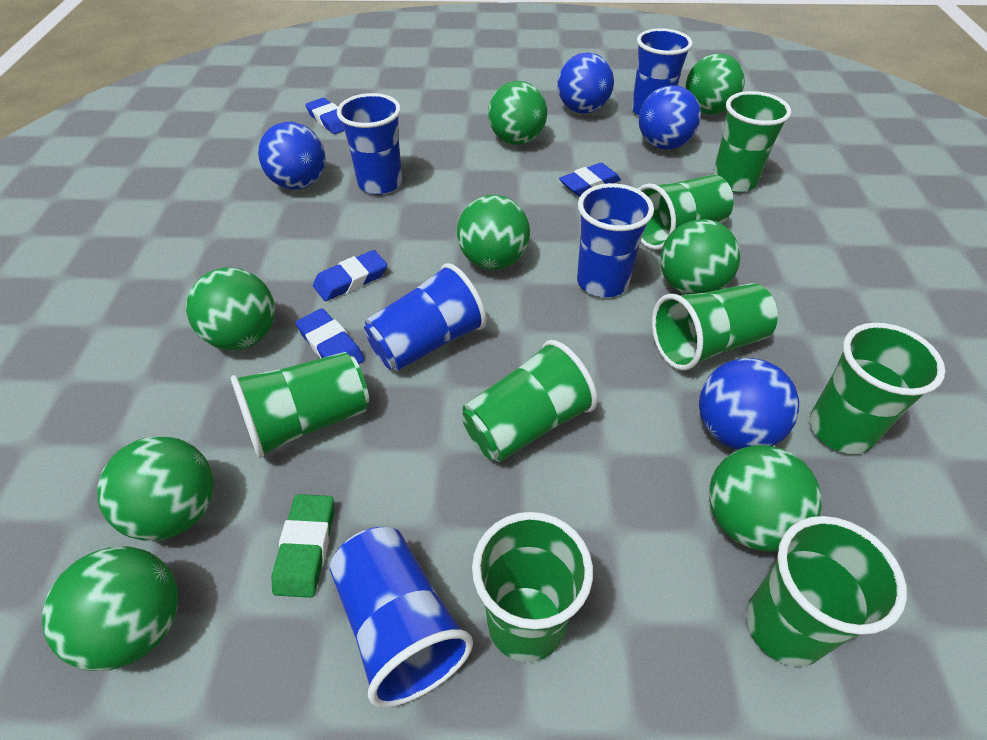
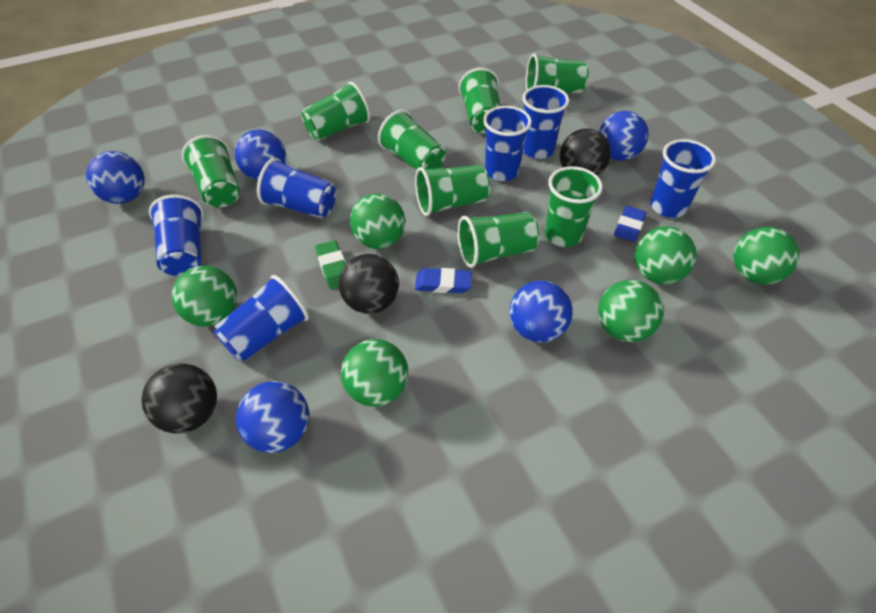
black ball: 0 -> 3
blue ball: 4 -> 5
blue cup: 5 -> 6
blue eraser: 4 -> 2
green ball: 8 -> 6

